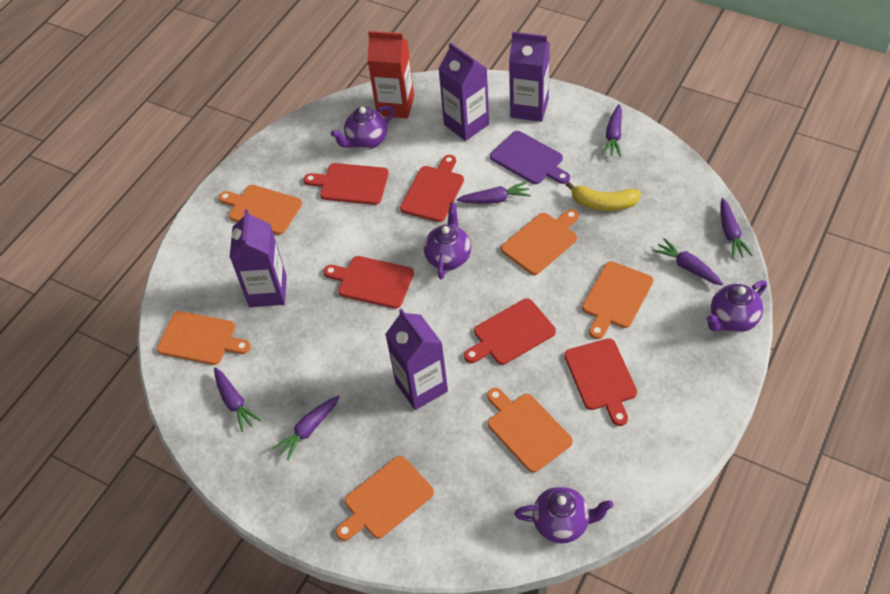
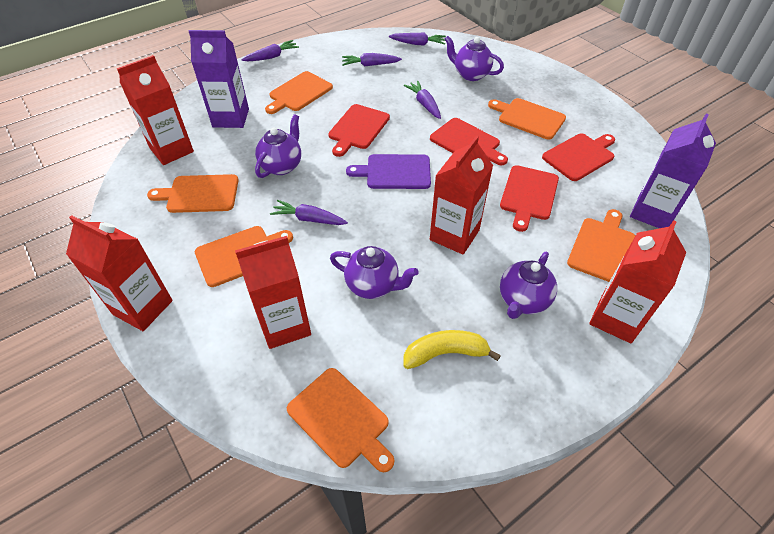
purple carrot: 6 -> 5
purple carton: 4 -> 2
red carton: 1 -> 5
red cutting board: 5 -> 4

